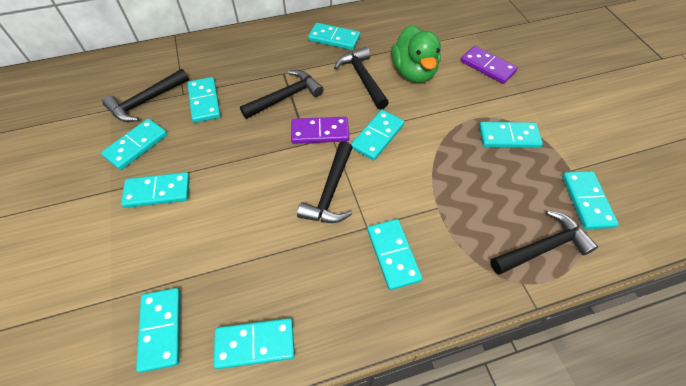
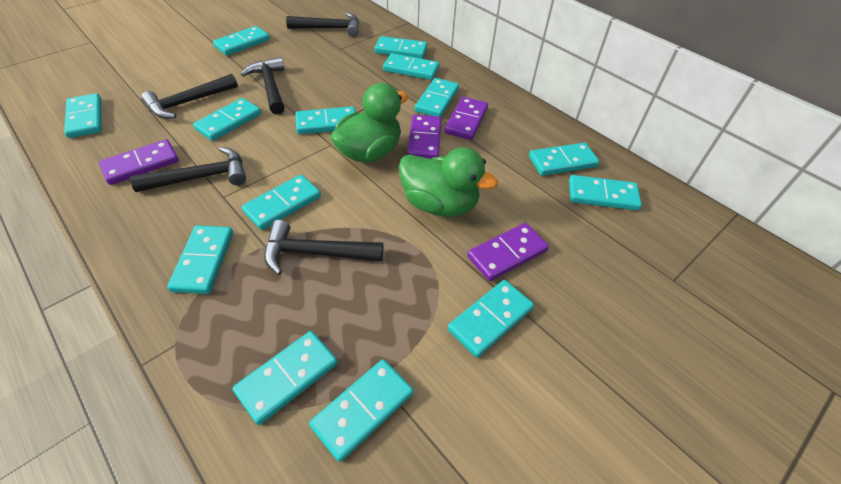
green duck: 1 -> 2
purple domino: 2 -> 4
turquoise domino: 10 -> 14

